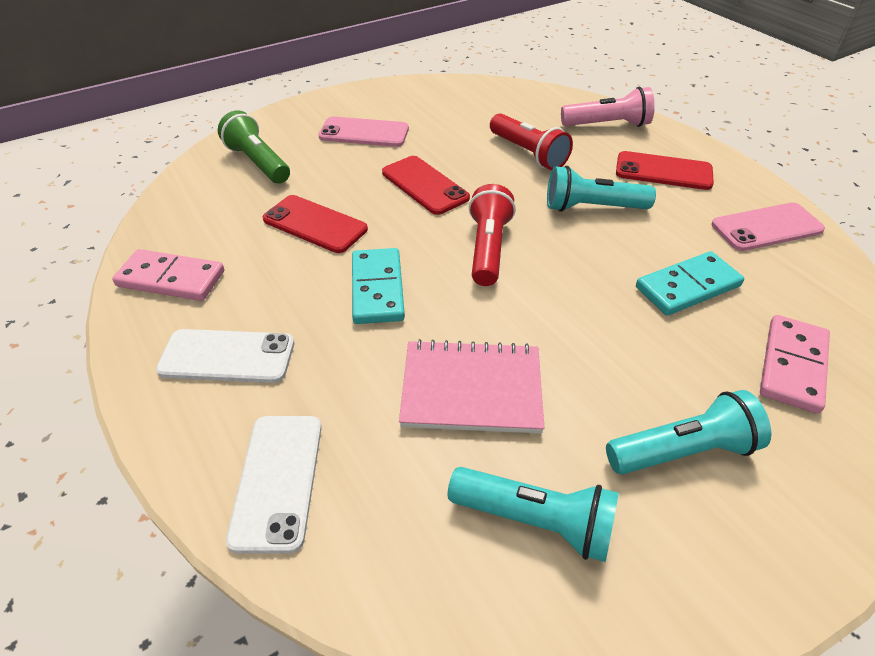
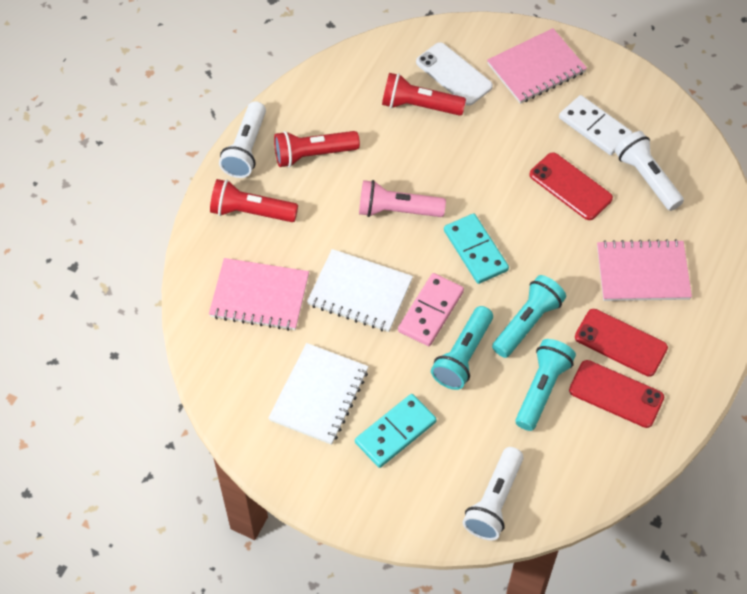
green flashlight: 1 -> 0
pink domino: 2 -> 1
pink notebook: 1 -> 3
pink phone: 2 -> 0
red flashlight: 2 -> 3
white domino: 0 -> 1
white flashlight: 0 -> 3
white notebook: 0 -> 2
white phone: 2 -> 1

